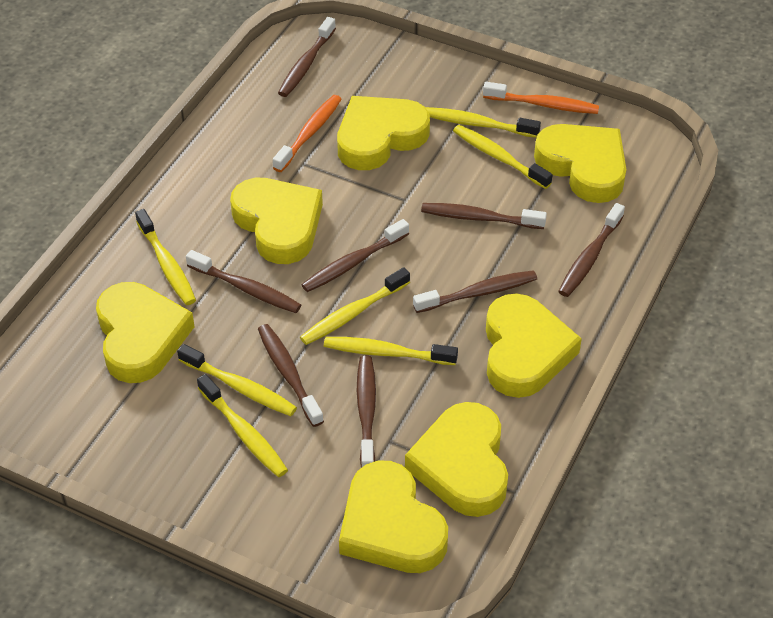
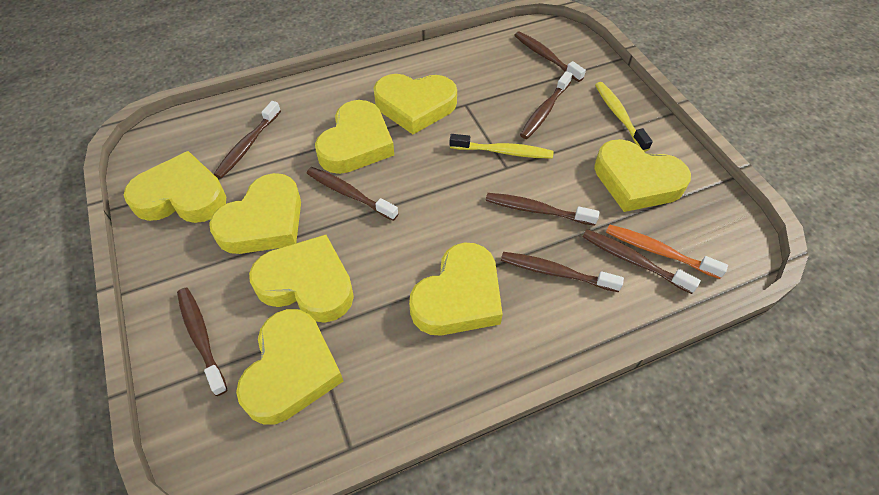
orange toothbrush: 2 -> 1
yellow heart: 7 -> 8
yellow toothbrush: 7 -> 2

